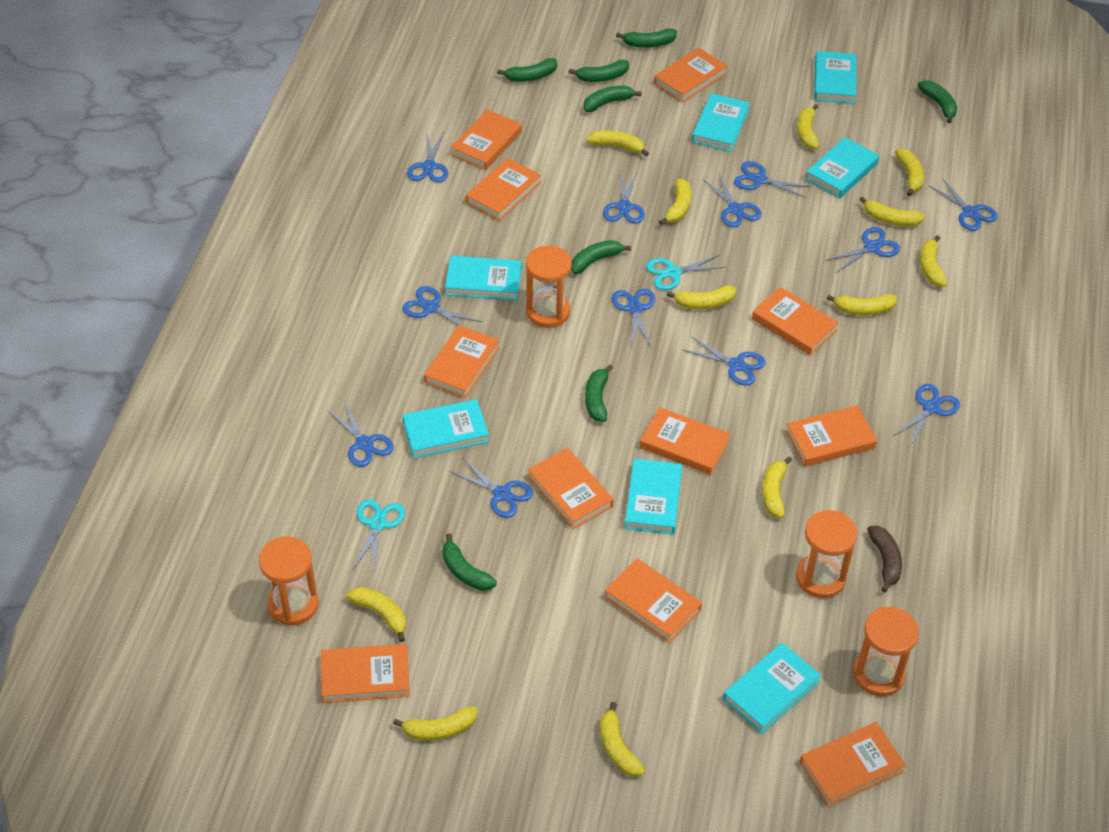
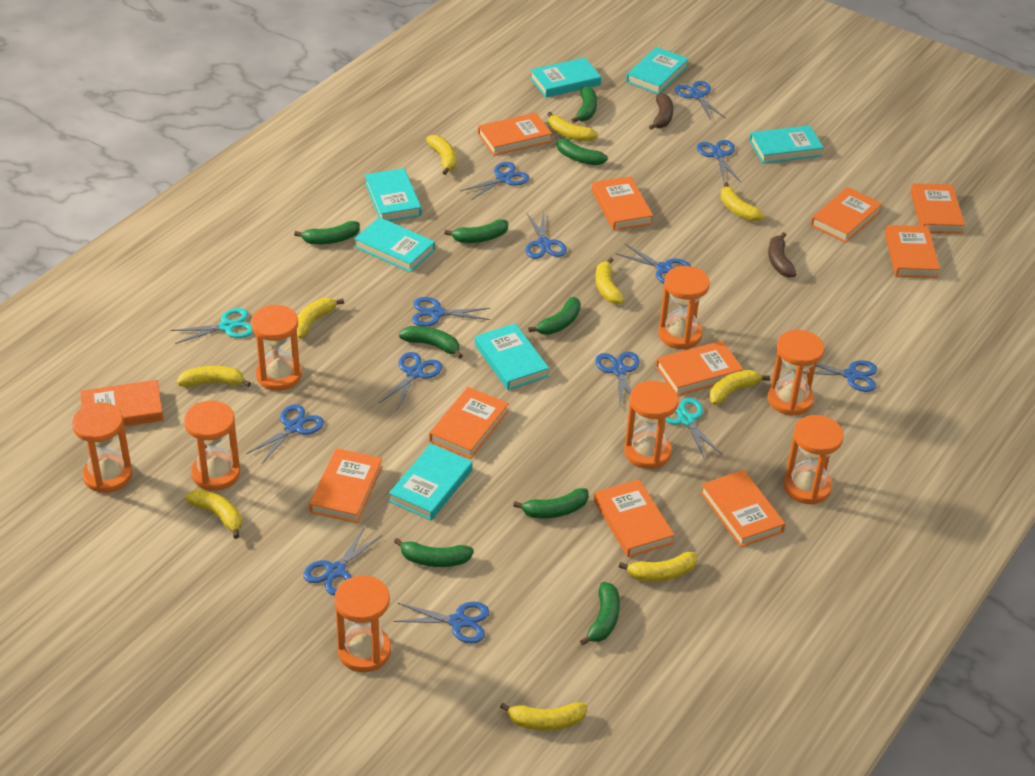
brown banana: 1 -> 2
green banana: 8 -> 9
orange hourglass: 4 -> 8
yellow banana: 12 -> 10

